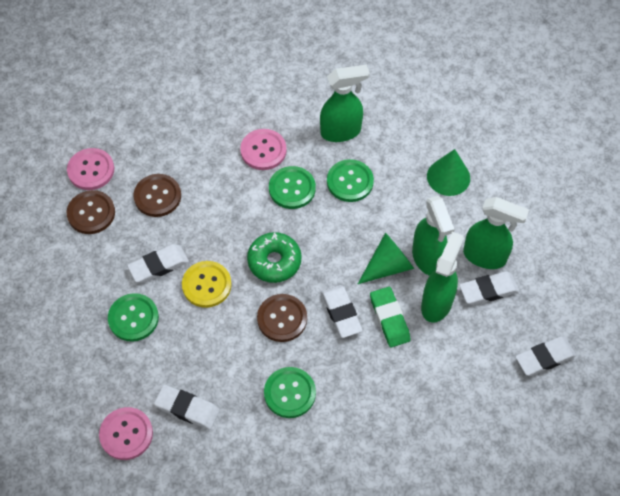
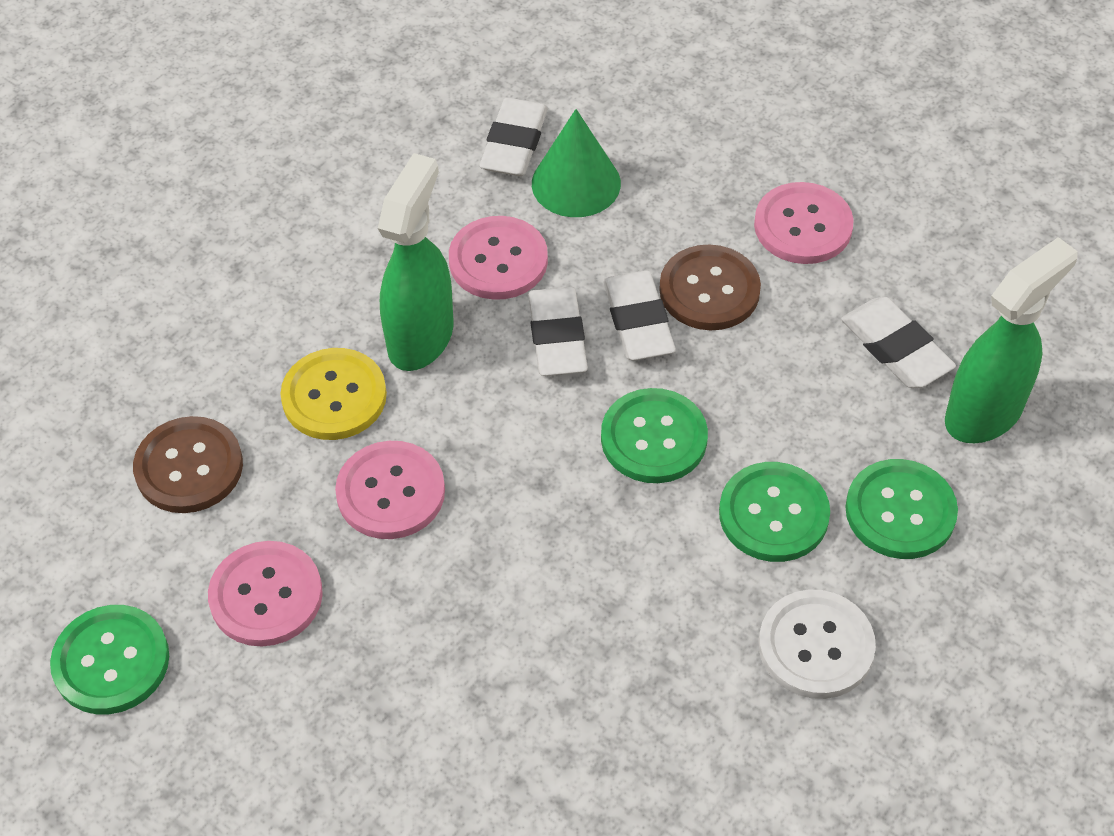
brown button: 3 -> 2
green cone: 2 -> 1
green donut: 1 -> 0
green eraser: 1 -> 0
green spray bottle: 4 -> 2
pink button: 3 -> 4
white button: 0 -> 1
white eraser: 5 -> 4

